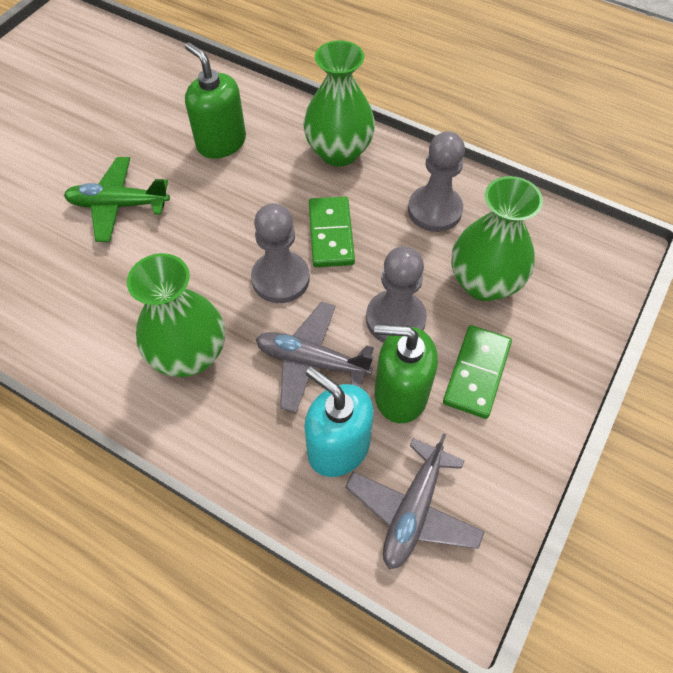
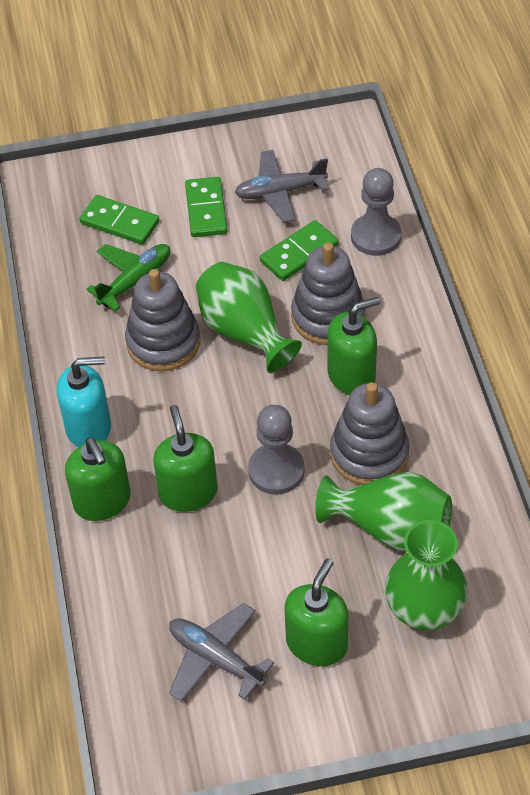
green domino: 2 -> 3
green soap dispenser: 2 -> 4
grey pawn: 3 -> 2
grey stacking toy: 0 -> 3

